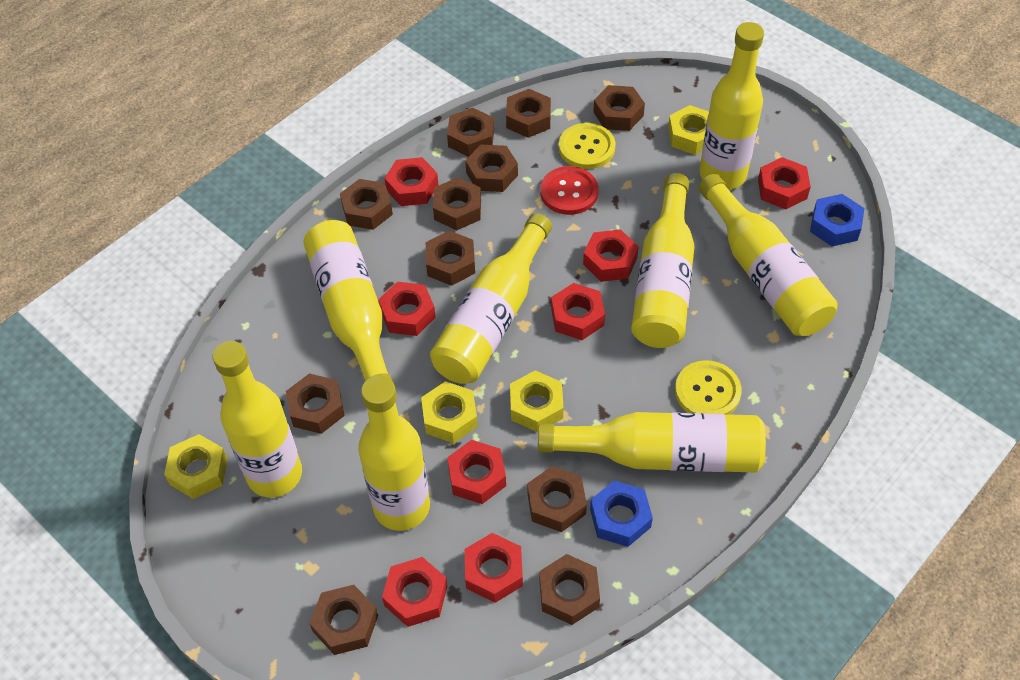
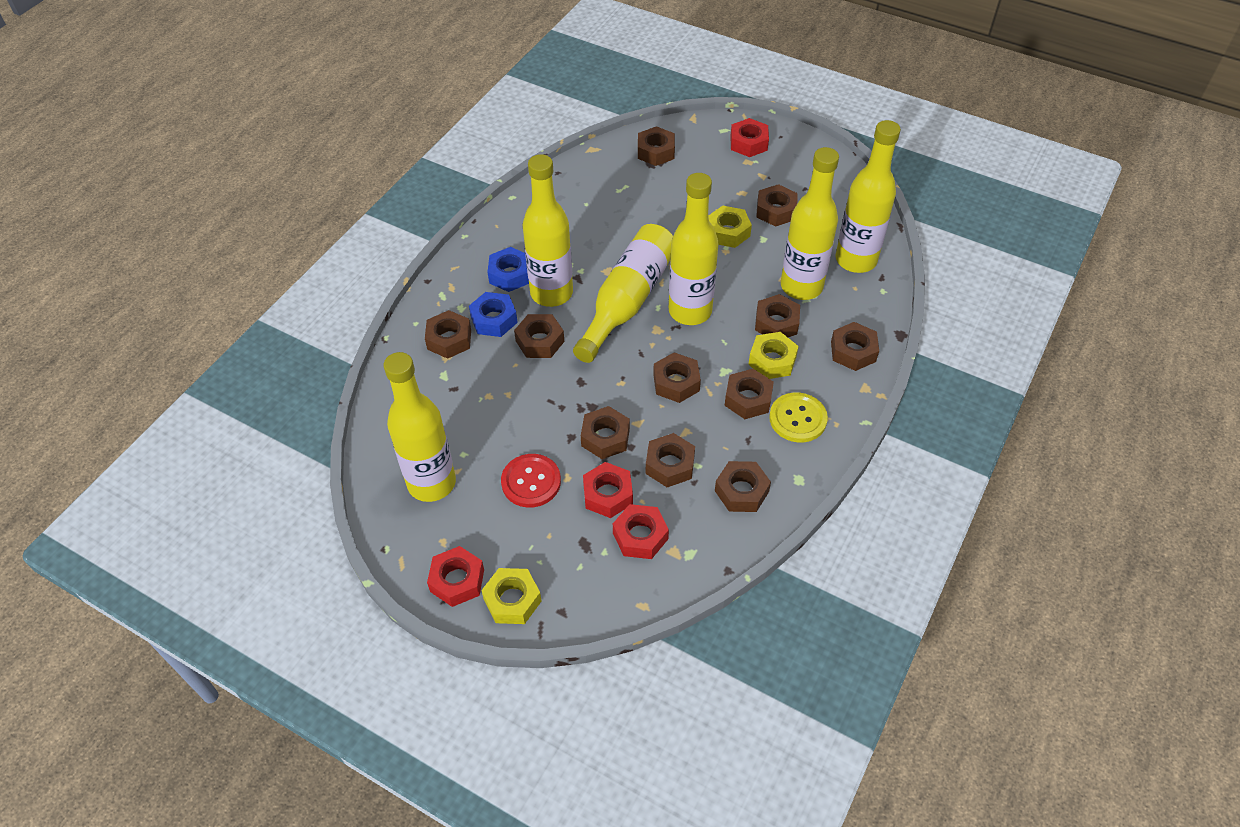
red nut: 8 -> 4
yellow bottle: 8 -> 6
yellow button: 2 -> 1
yellow nut: 4 -> 3

